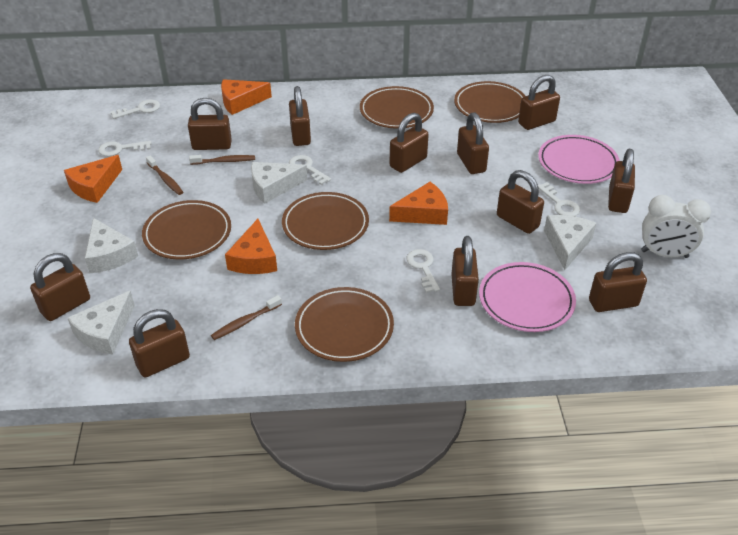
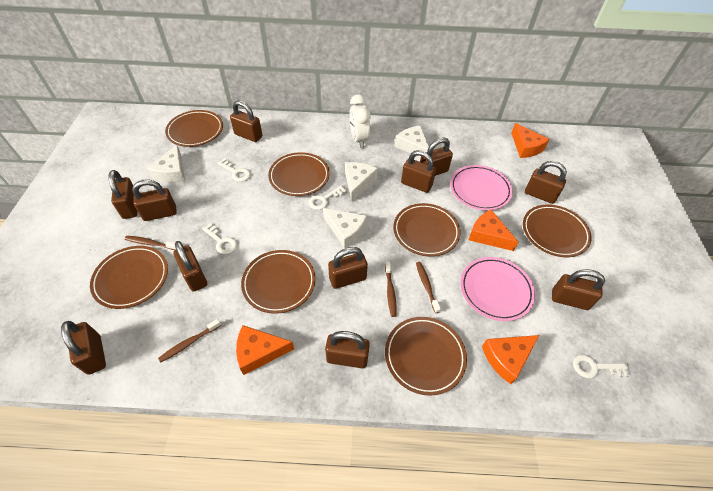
brown plate: 5 -> 7
brown toothbrush: 3 -> 4
white key: 5 -> 4

